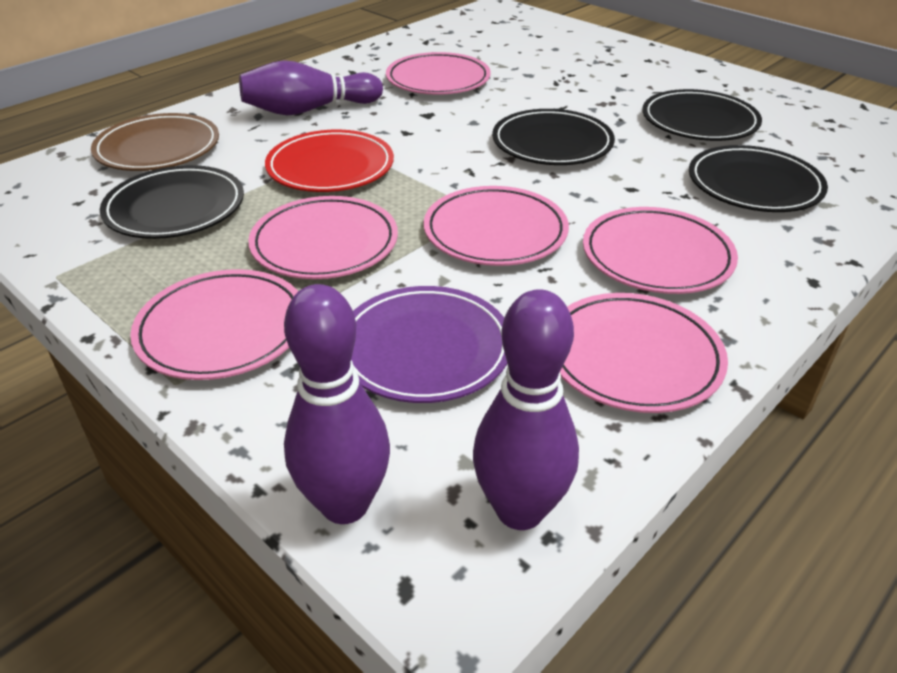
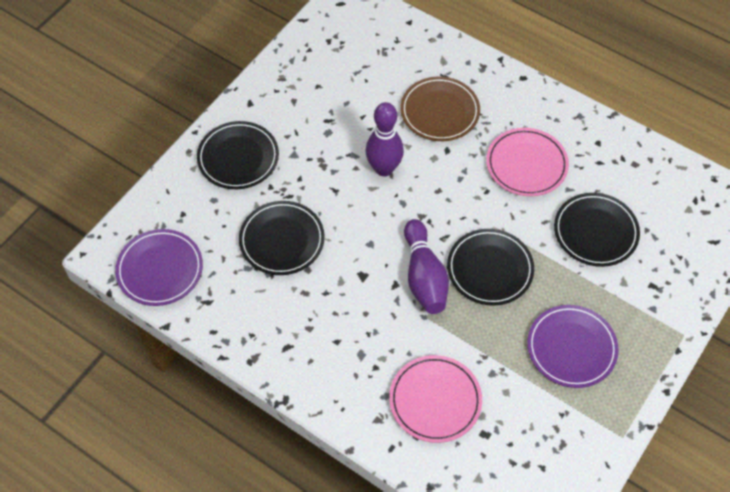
pink plate: 6 -> 2
purple bowling pin: 3 -> 2
purple plate: 1 -> 2
red plate: 1 -> 0

